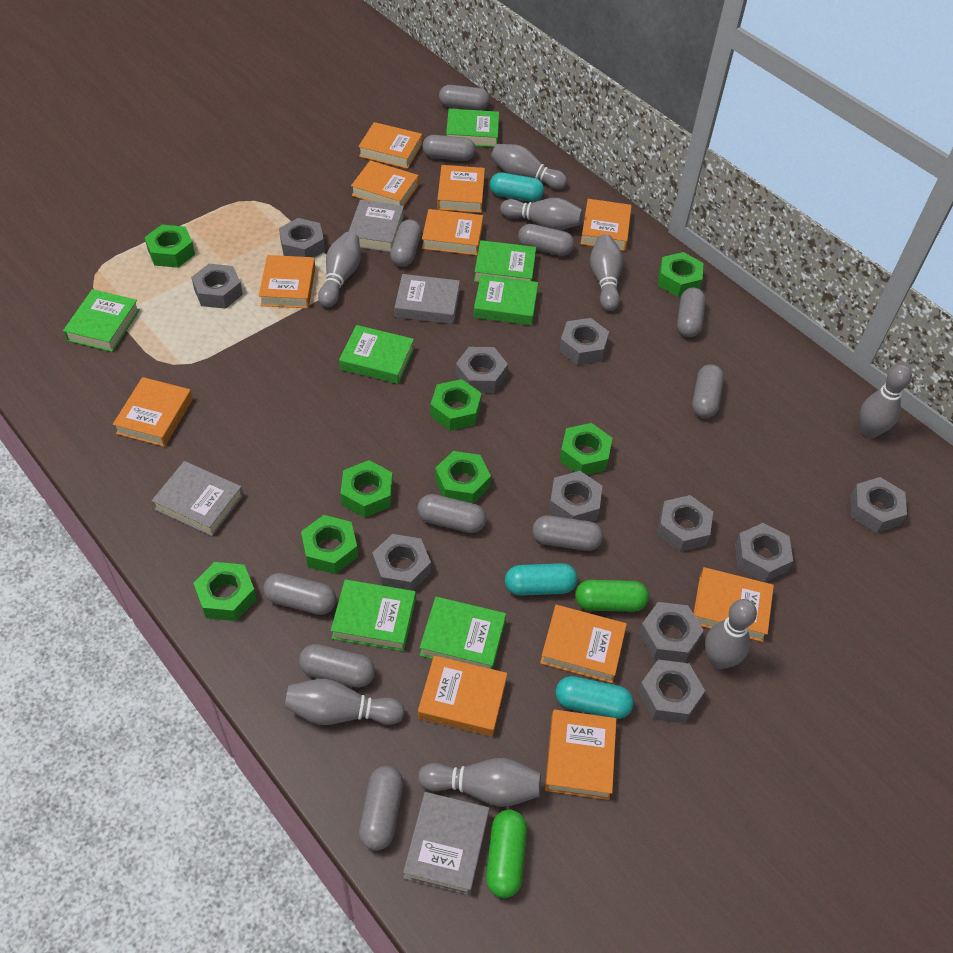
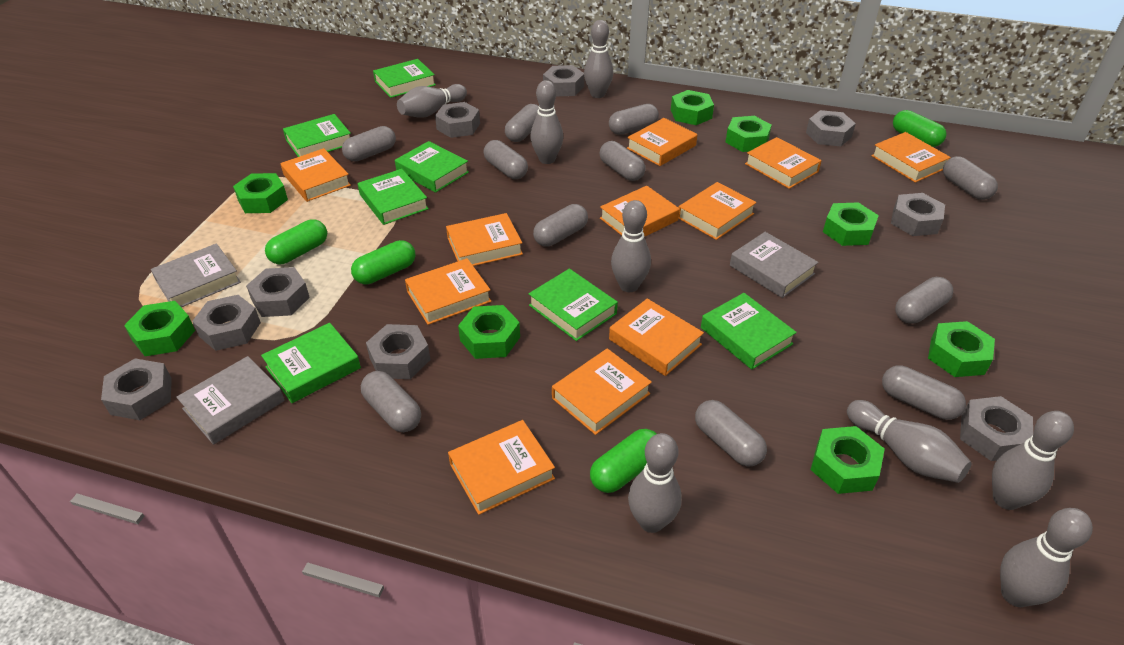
green capsule: 2 -> 4
grey book: 4 -> 3
grey nut: 11 -> 9
turquoise capsule: 3 -> 0

